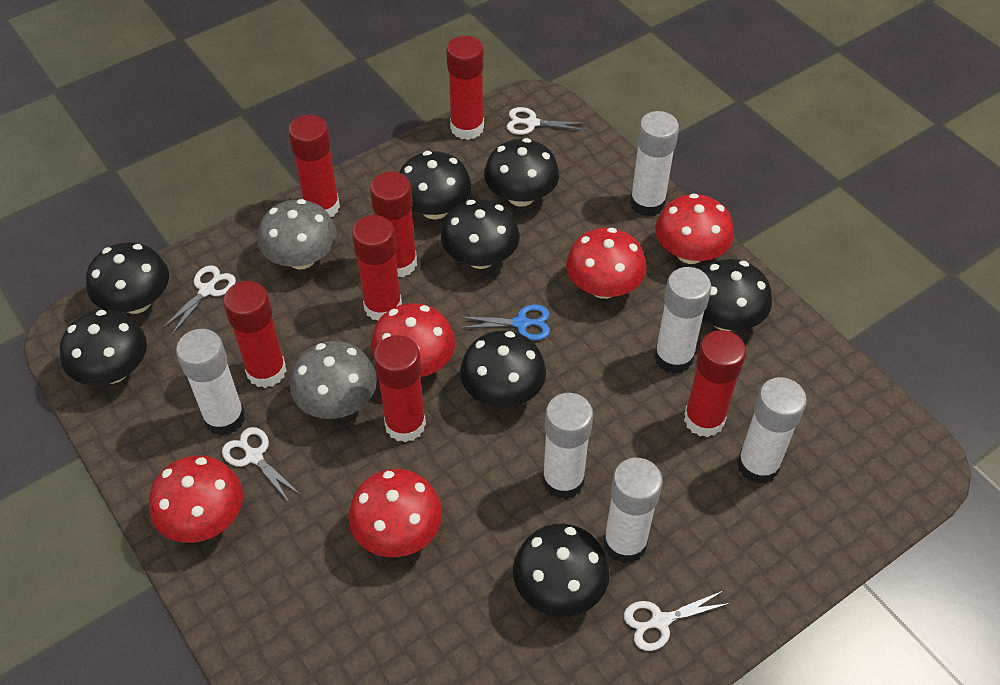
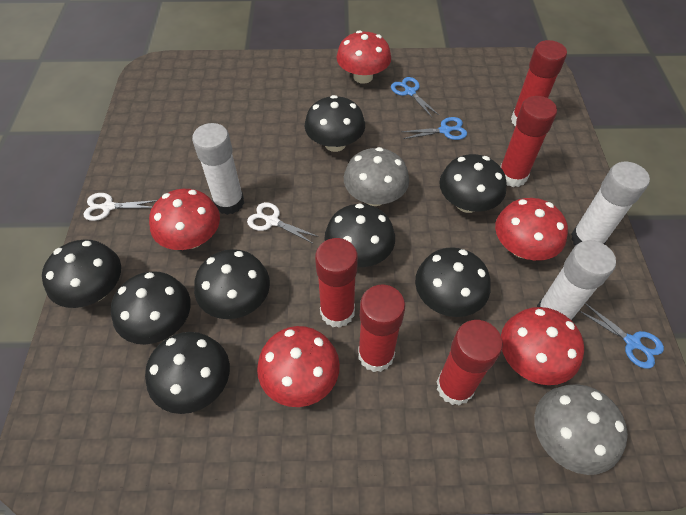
blue scissors: 1 -> 3
red glue stick: 7 -> 5
white glue stick: 6 -> 3
white scissors: 4 -> 2

